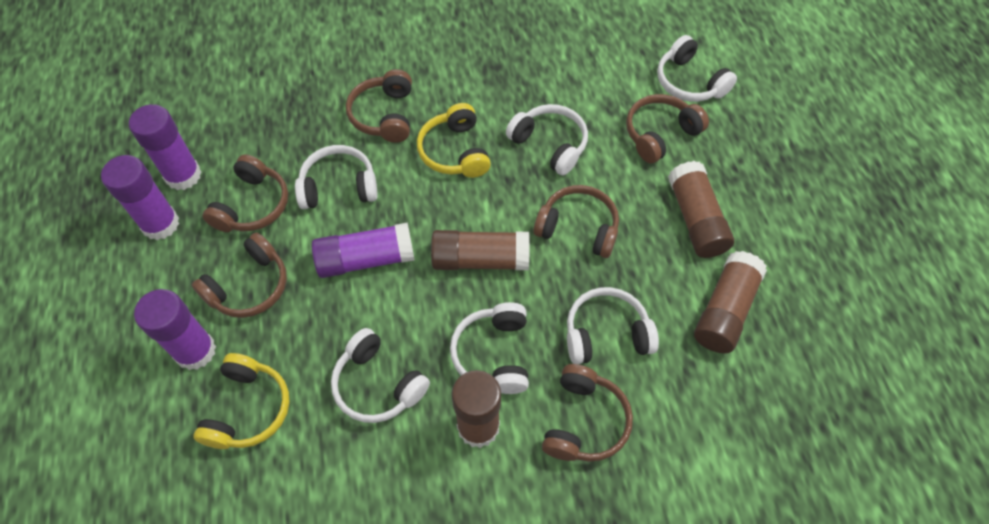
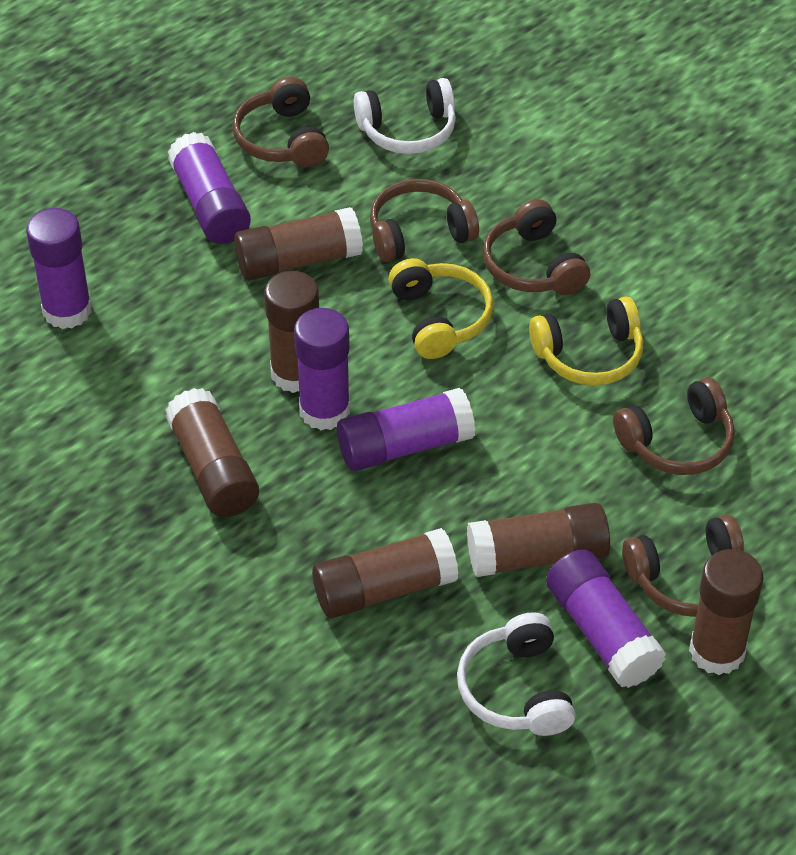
brown glue stick: 4 -> 6
brown headphones: 6 -> 5
purple glue stick: 4 -> 5
white headphones: 6 -> 2

